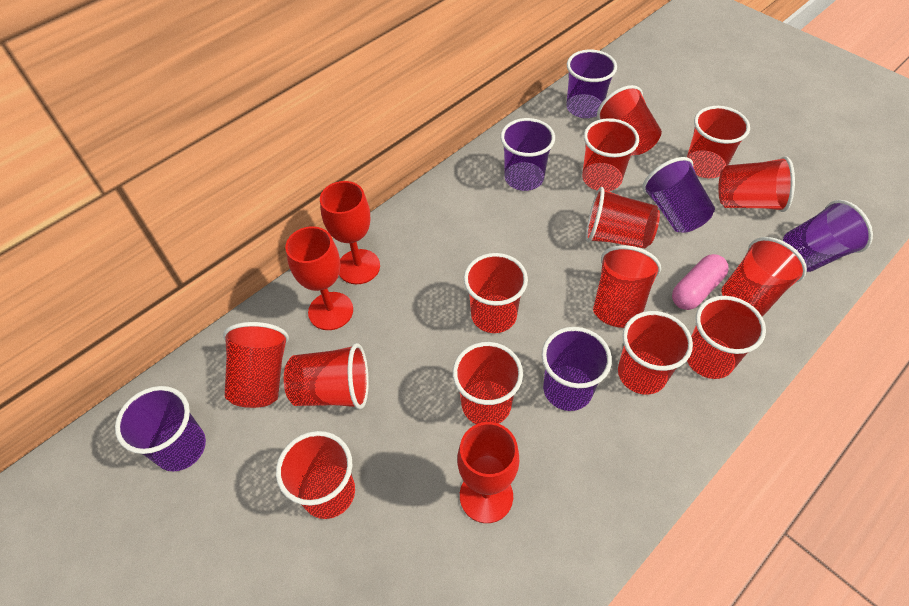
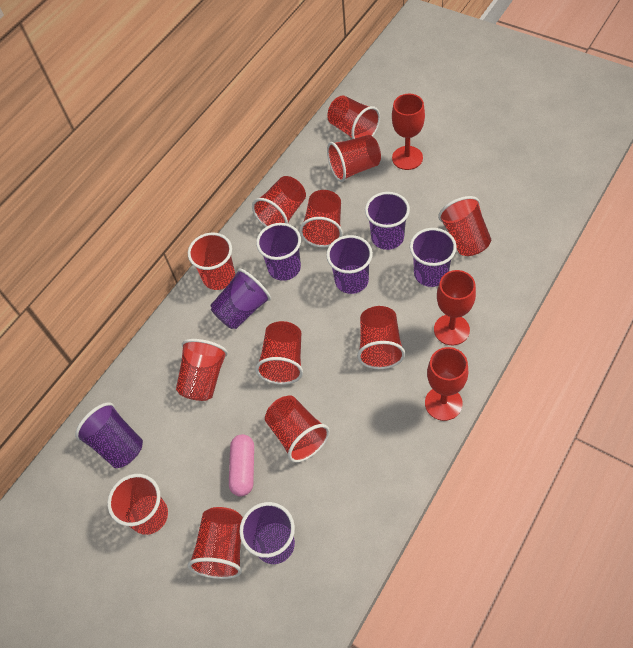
purple cup: 6 -> 7
red cup: 14 -> 12

